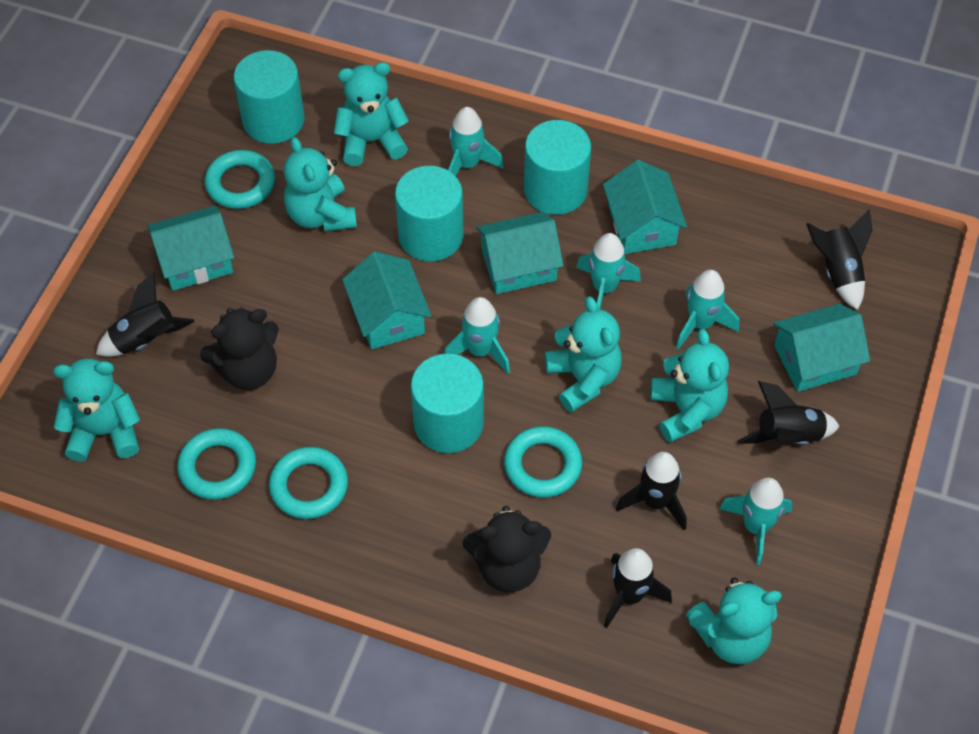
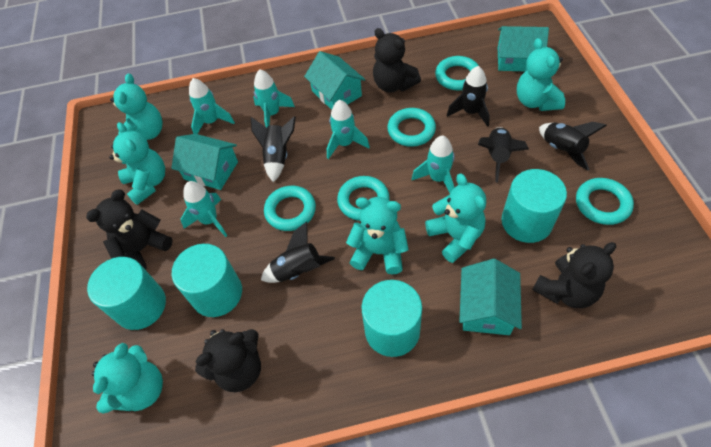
black teddy bear: 2 -> 4
turquoise house: 5 -> 4
turquoise ring: 4 -> 5

